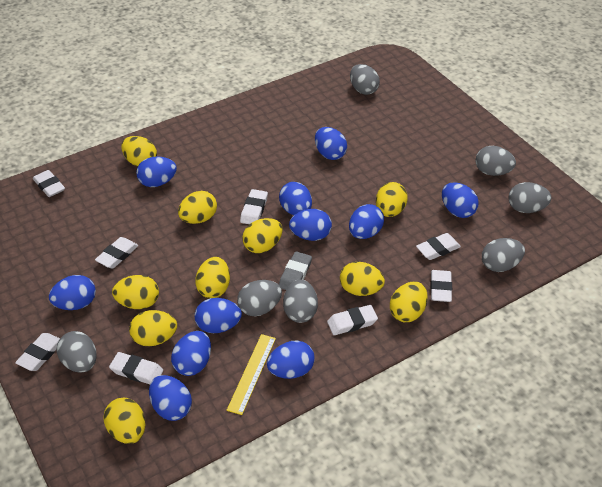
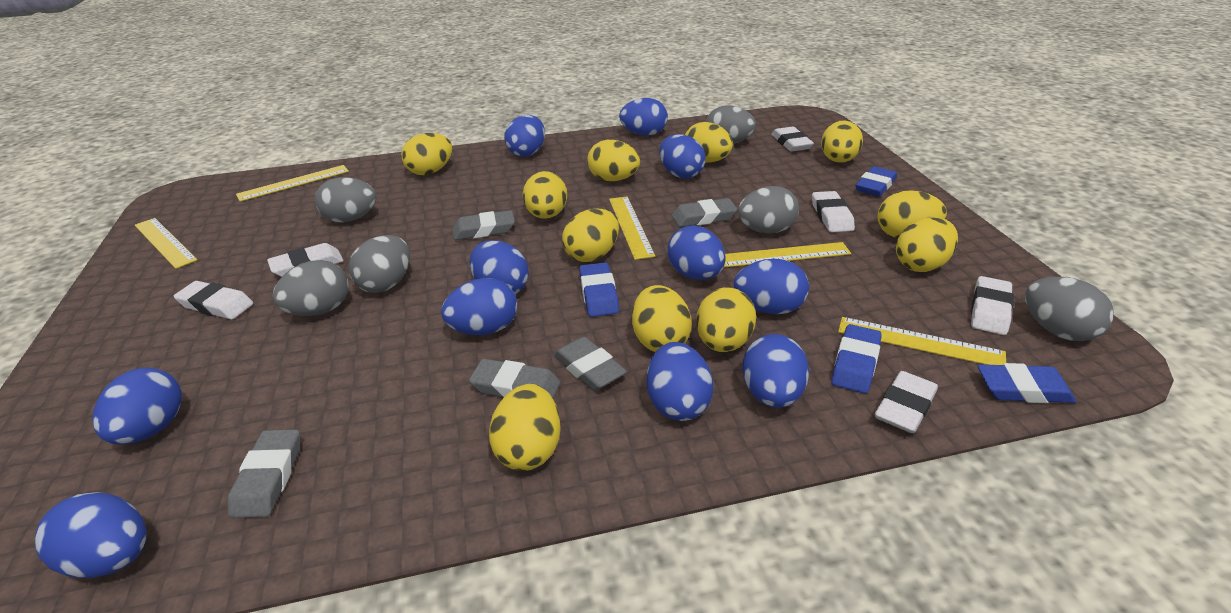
blue eraser: 0 -> 4
grey egg: 7 -> 6
grey eraser: 1 -> 5
white eraser: 8 -> 6
yellow egg: 10 -> 11
yellow ruler: 1 -> 5

